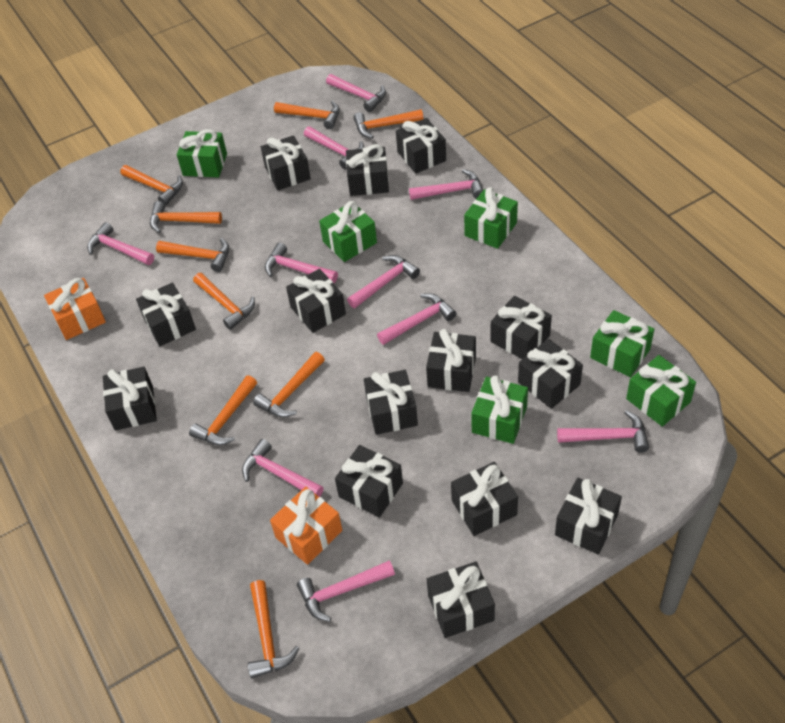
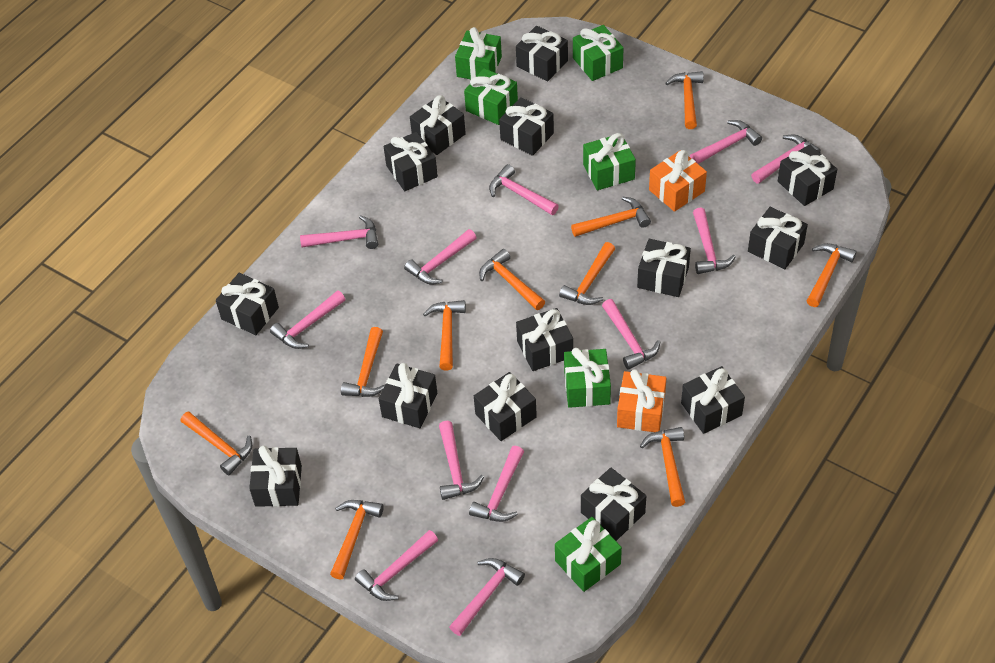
orange hammer: 9 -> 10
pink hammer: 10 -> 12

